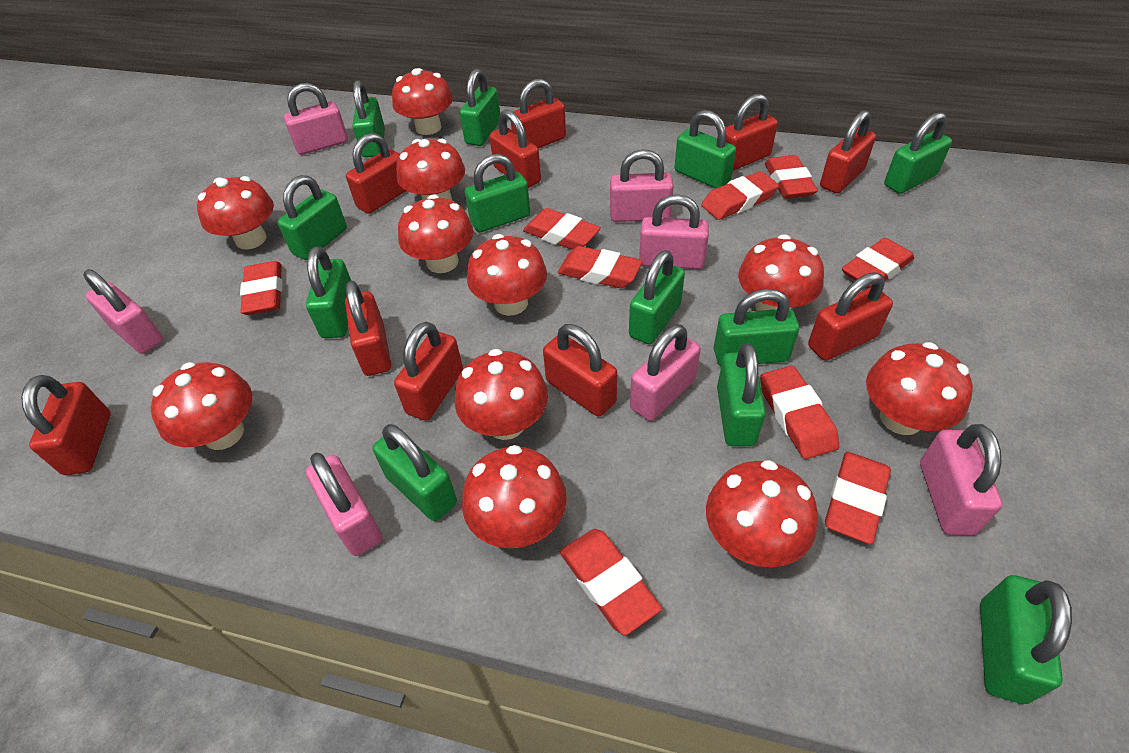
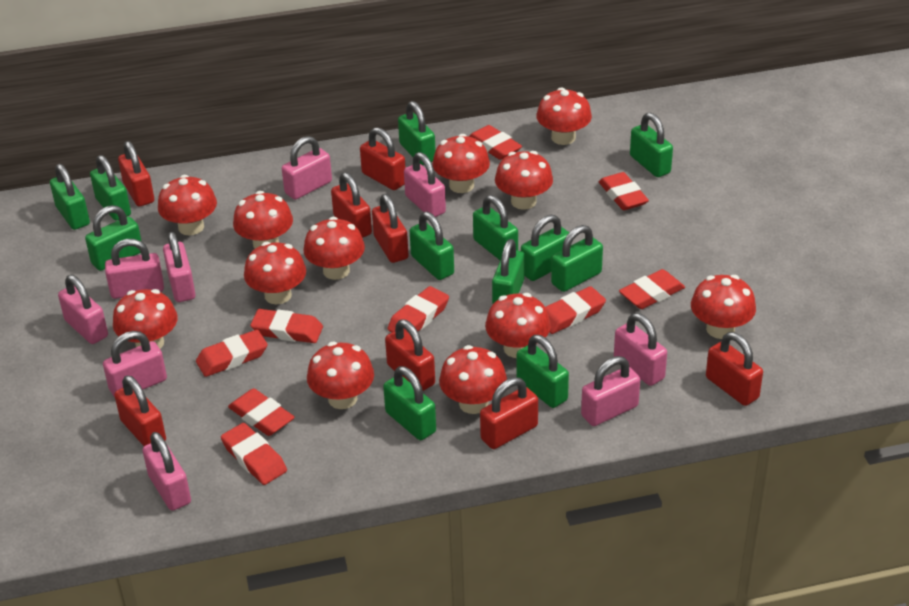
pink padlock: 7 -> 9
red mushroom: 11 -> 12
red padlock: 10 -> 8

